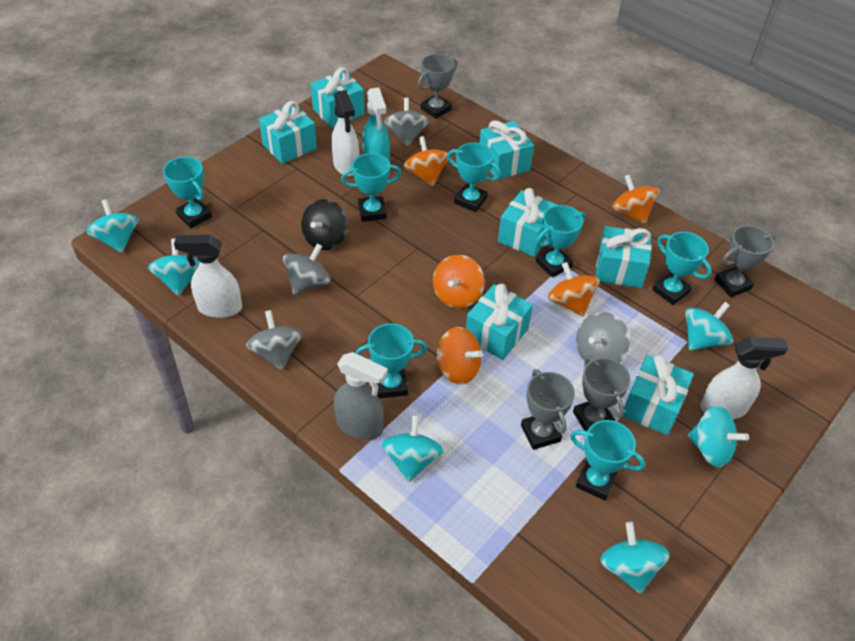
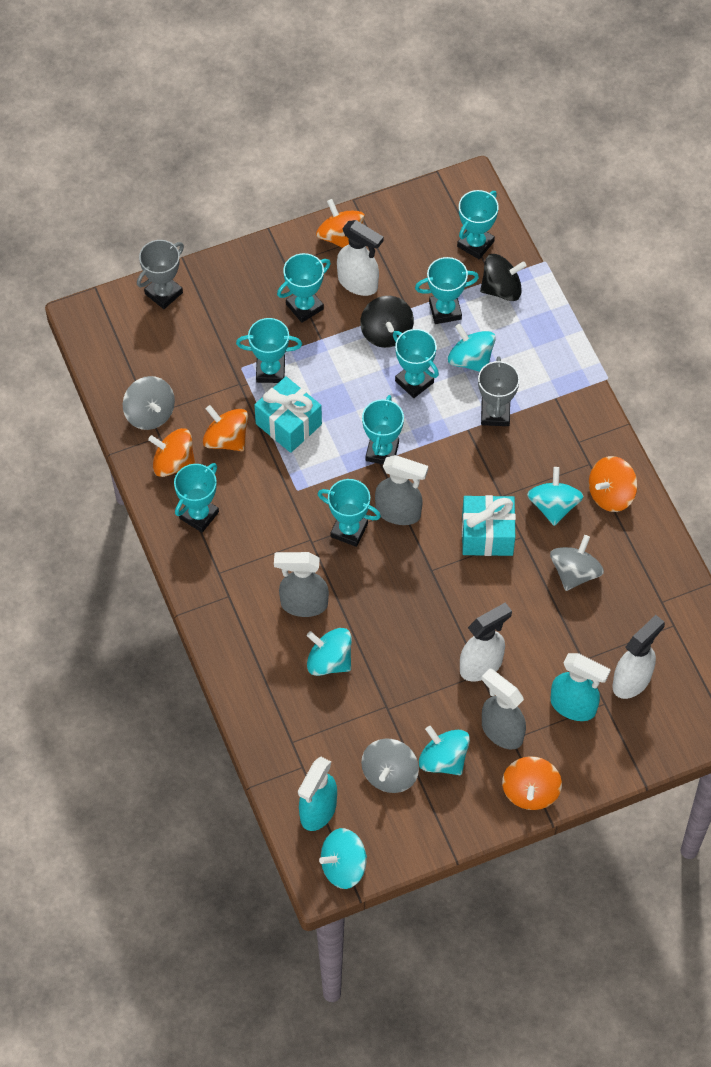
black spinning top: 1 -> 2
grey spinning top: 4 -> 3
grey spray bottle: 1 -> 3
grey trophy: 4 -> 2
turquoise gift: 7 -> 2
turquoise spinning top: 6 -> 5
turquoise spray bottle: 1 -> 2
turquoise trophy: 7 -> 8

